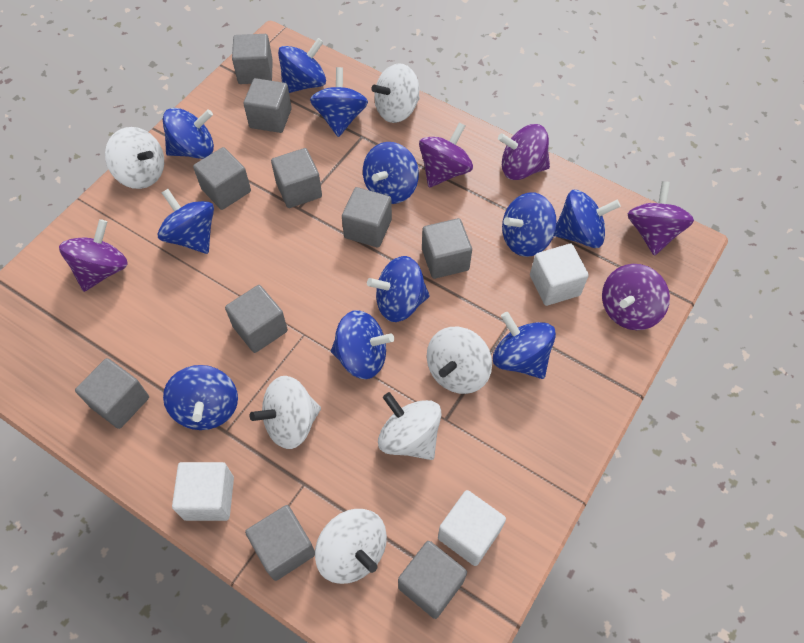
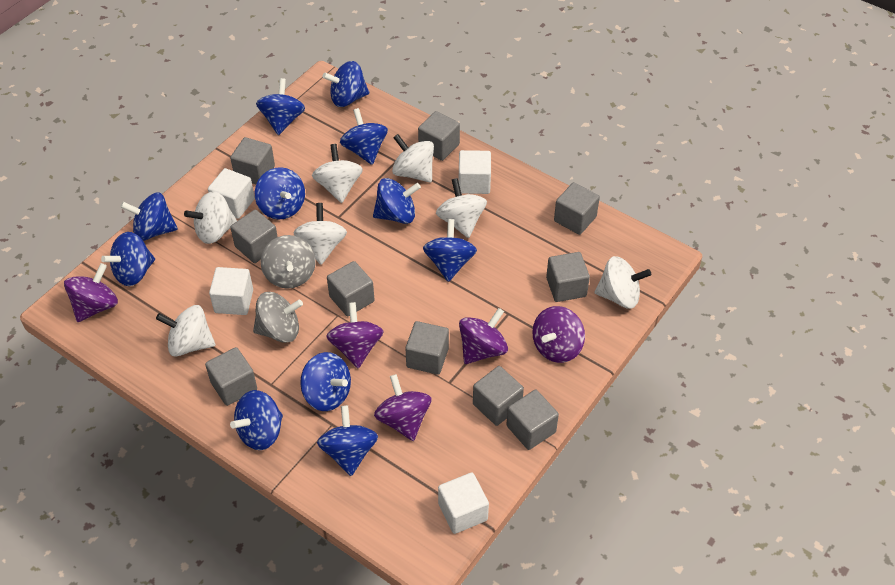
grey spinning top: 0 -> 2
white cube: 3 -> 4
white spinning top: 6 -> 7

